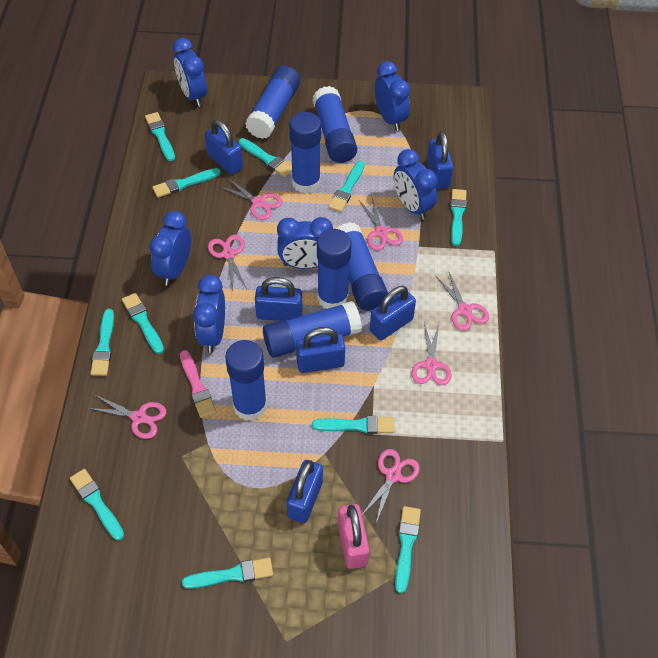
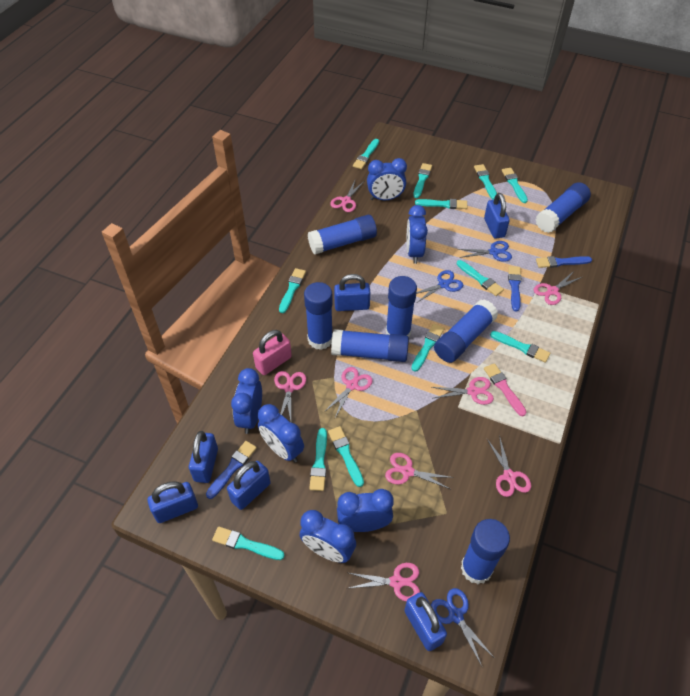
blue brush: 0 -> 3
blue scissors: 0 -> 3
pink scissors: 7 -> 8
turquoise brush: 11 -> 12

